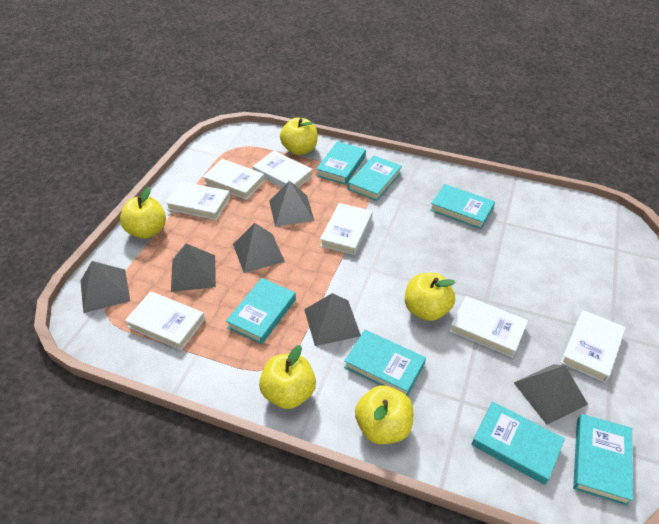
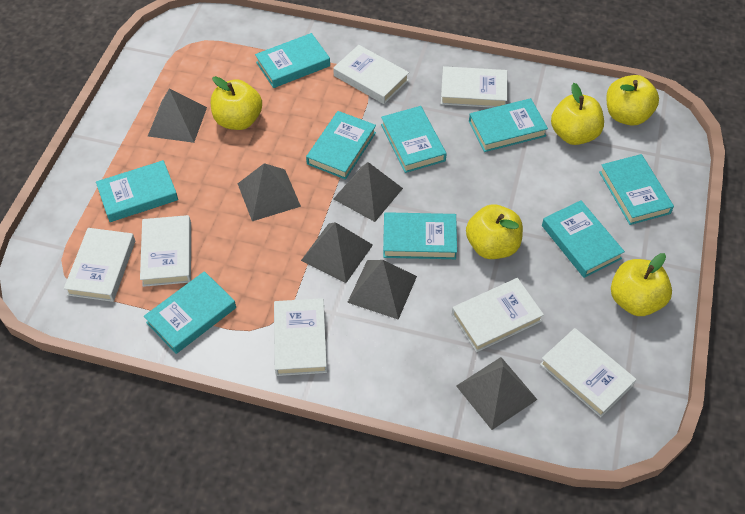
turquoise book: 7 -> 9

